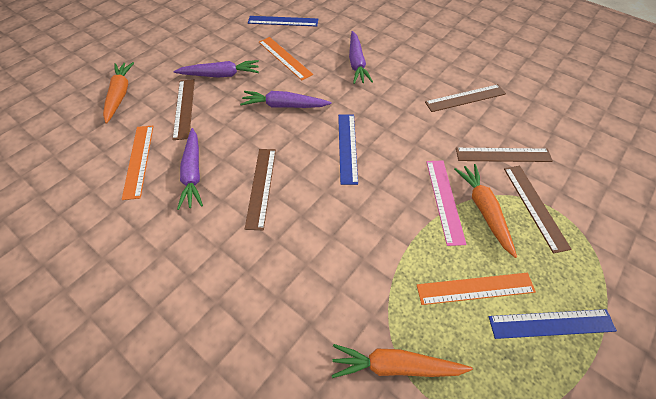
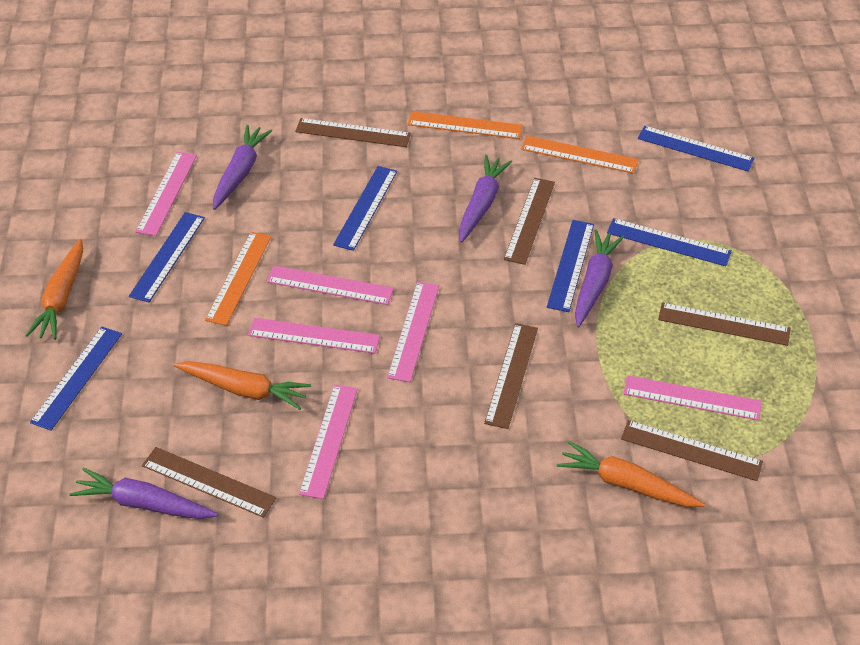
blue ruler: 3 -> 6
brown ruler: 5 -> 6
pink ruler: 1 -> 6

